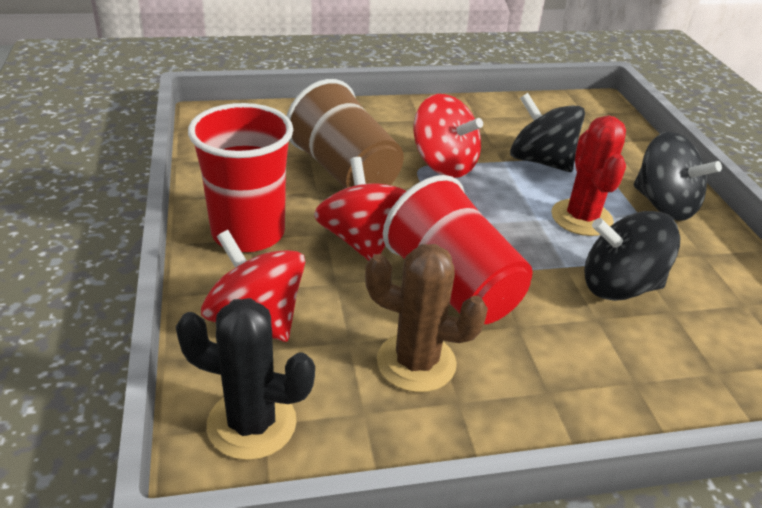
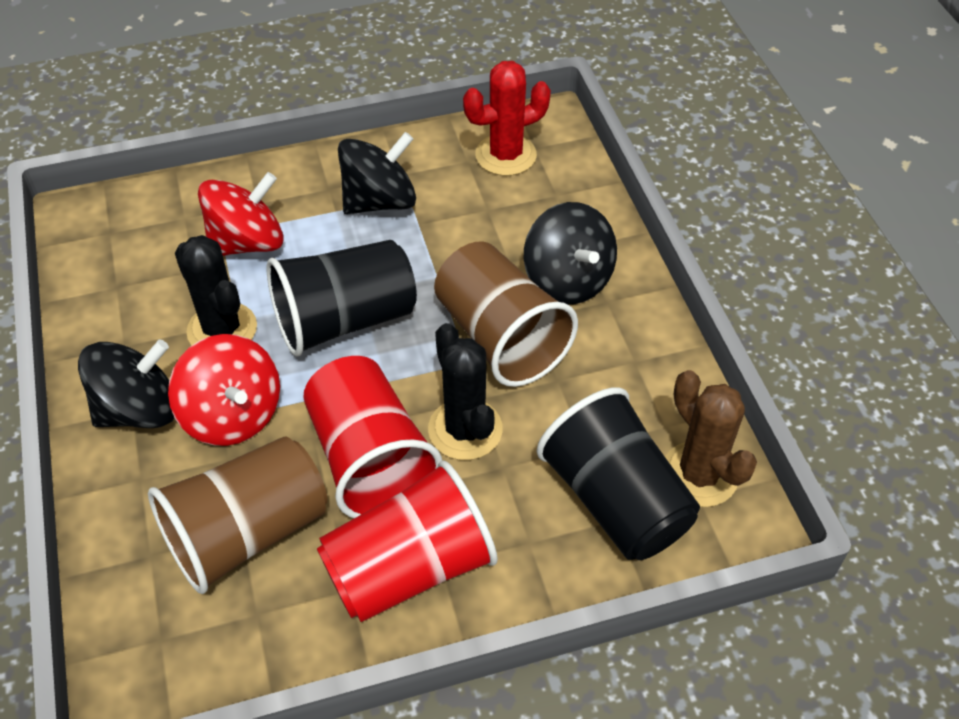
black cactus: 1 -> 2
black cup: 0 -> 2
brown cup: 1 -> 2
red spinning top: 3 -> 2

